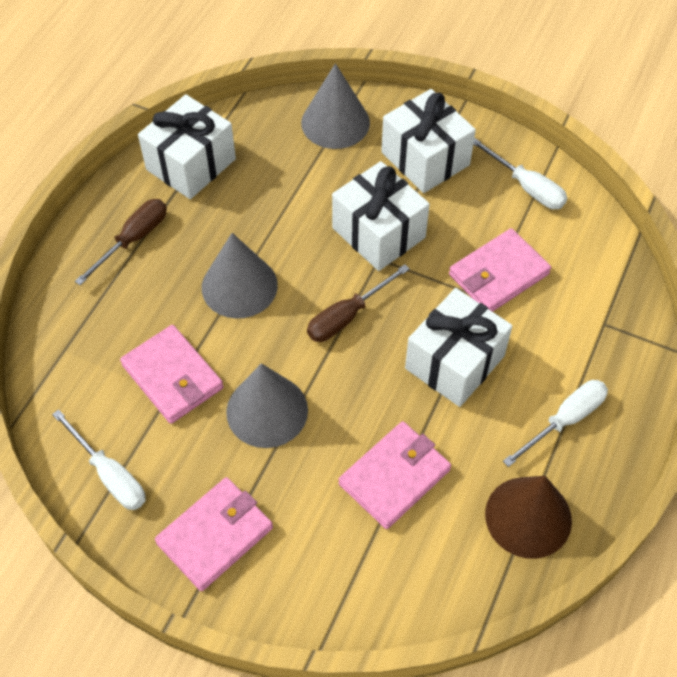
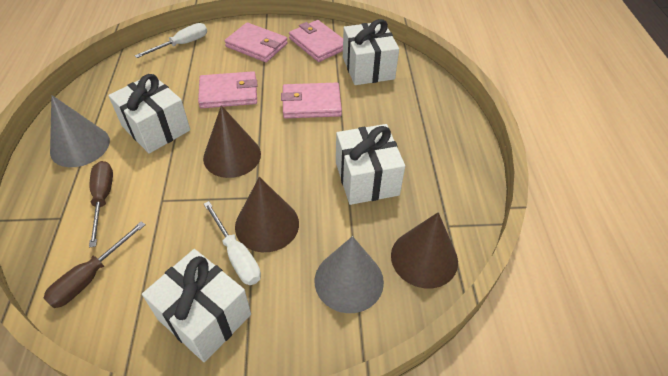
brown cone: 1 -> 3
grey cone: 3 -> 2
white screwdriver: 3 -> 2

